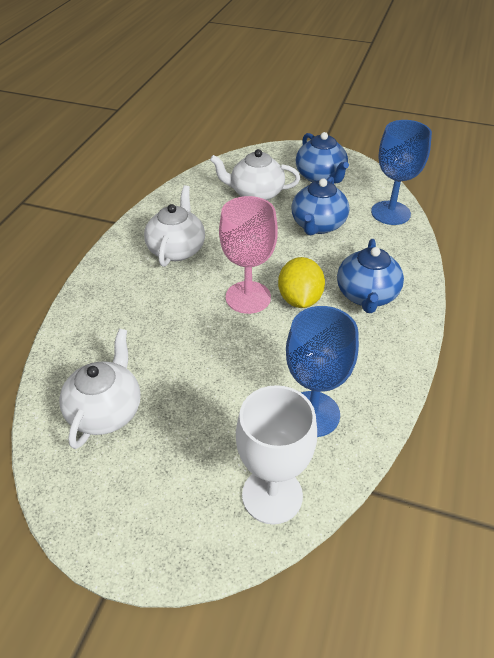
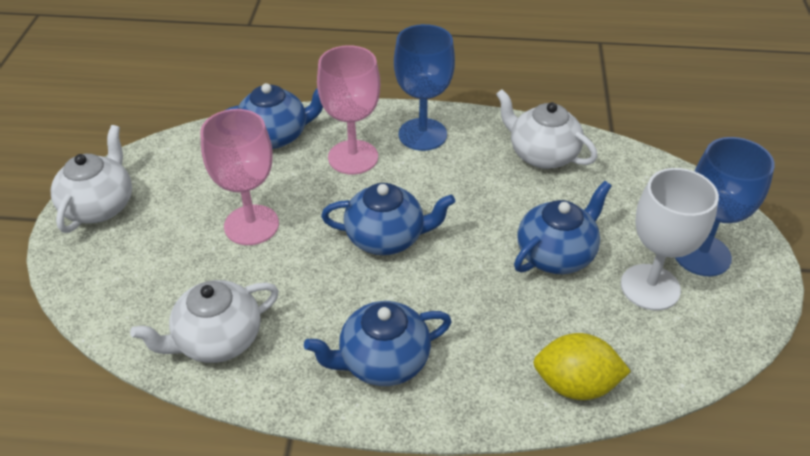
blue teapot: 3 -> 4
pink goblet: 1 -> 2

